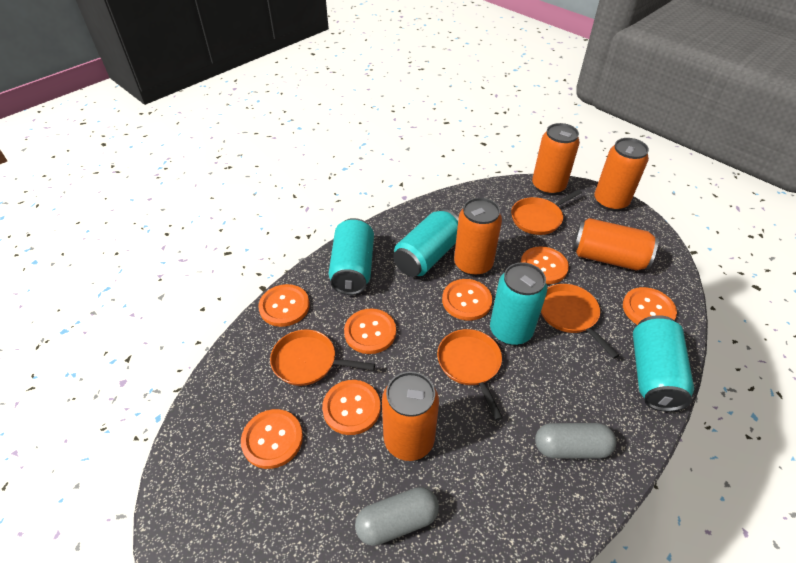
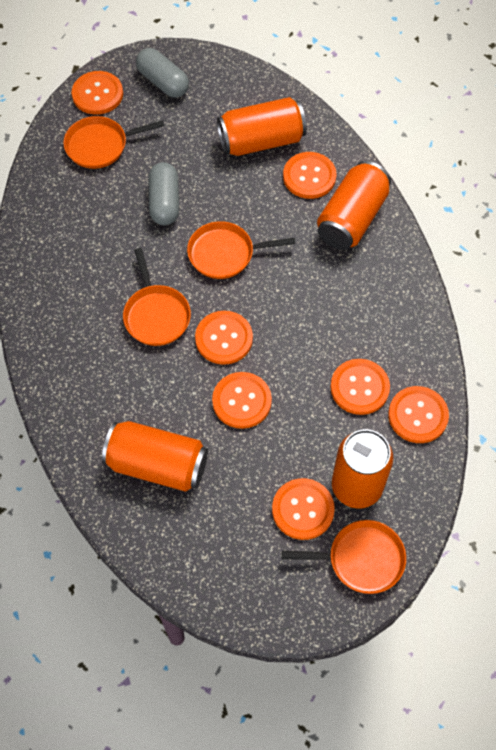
orange can: 5 -> 4
turquoise can: 4 -> 0

